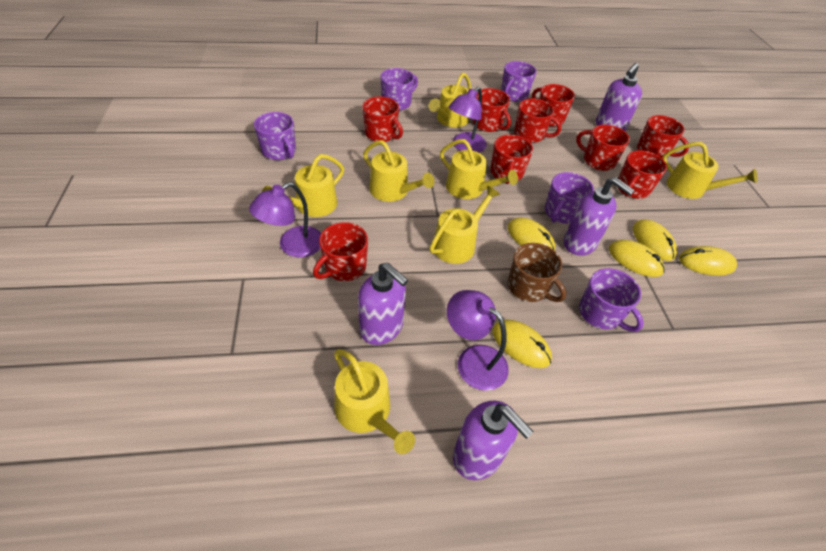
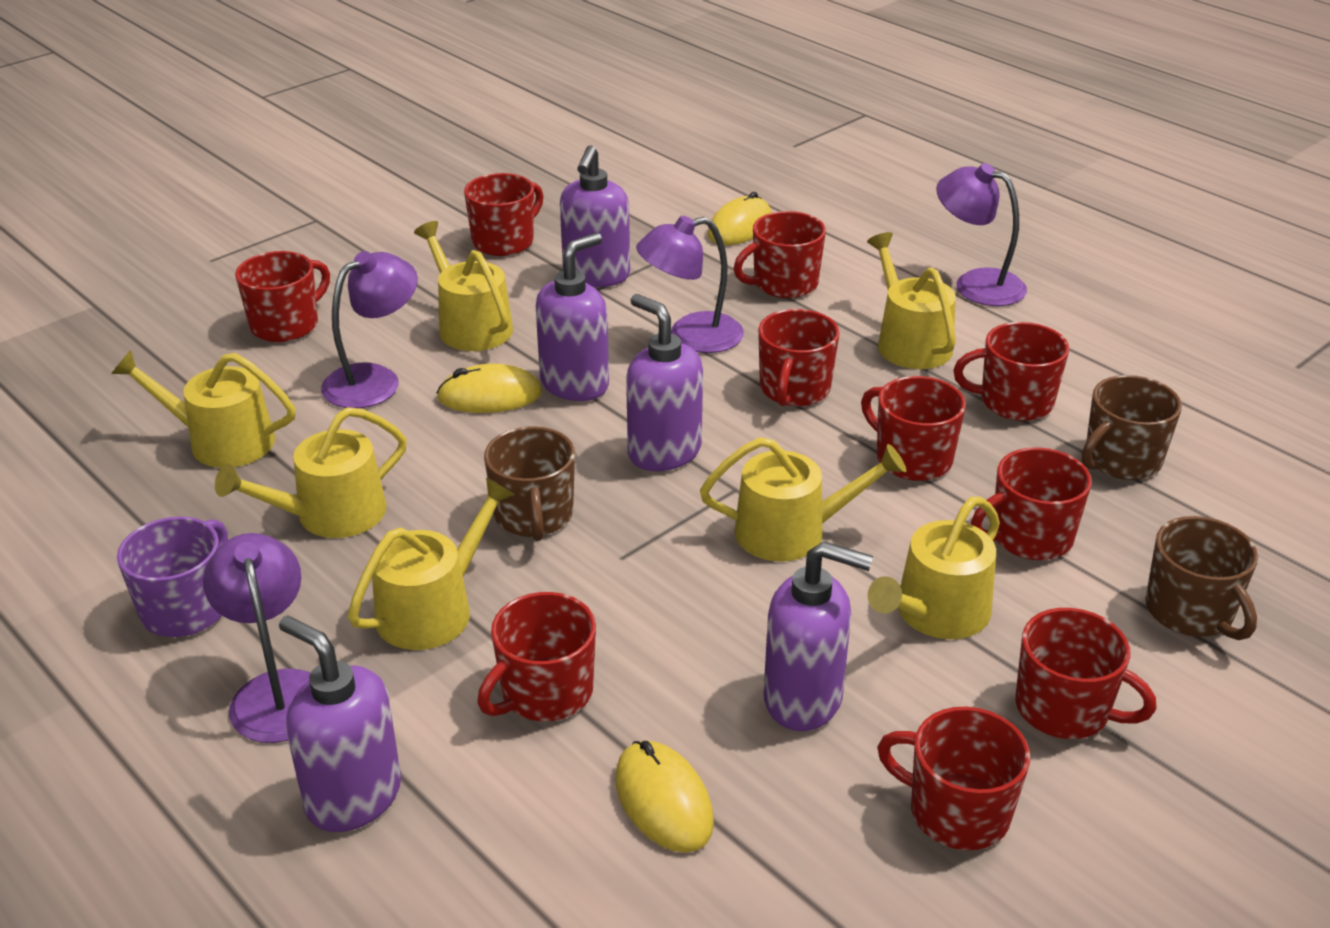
brown mug: 1 -> 3
purple lamp: 3 -> 4
purple mug: 5 -> 1
purple soap dispenser: 4 -> 5
red mug: 9 -> 10
yellow mouse: 5 -> 3

